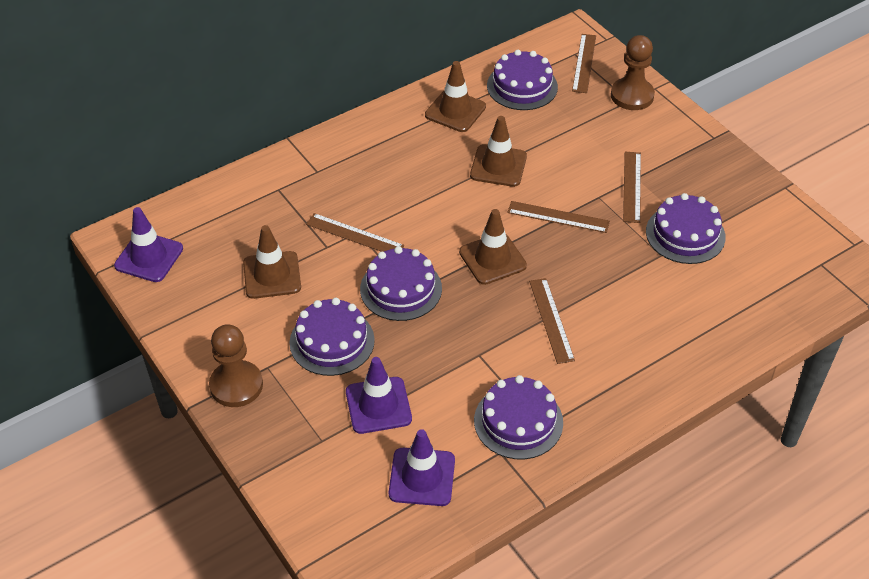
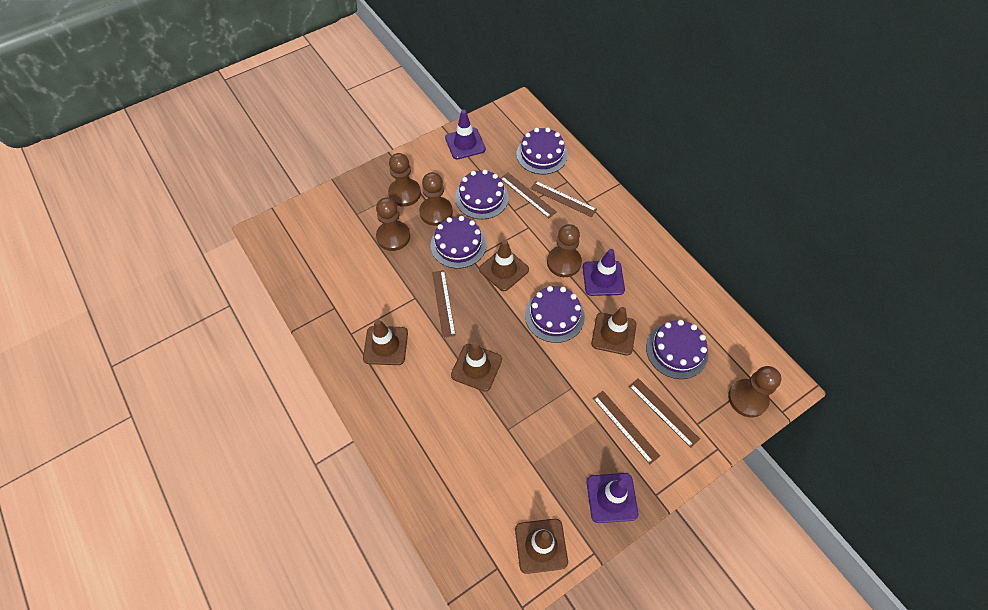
brown pawn: 2 -> 5
brown traffic cone: 4 -> 5

